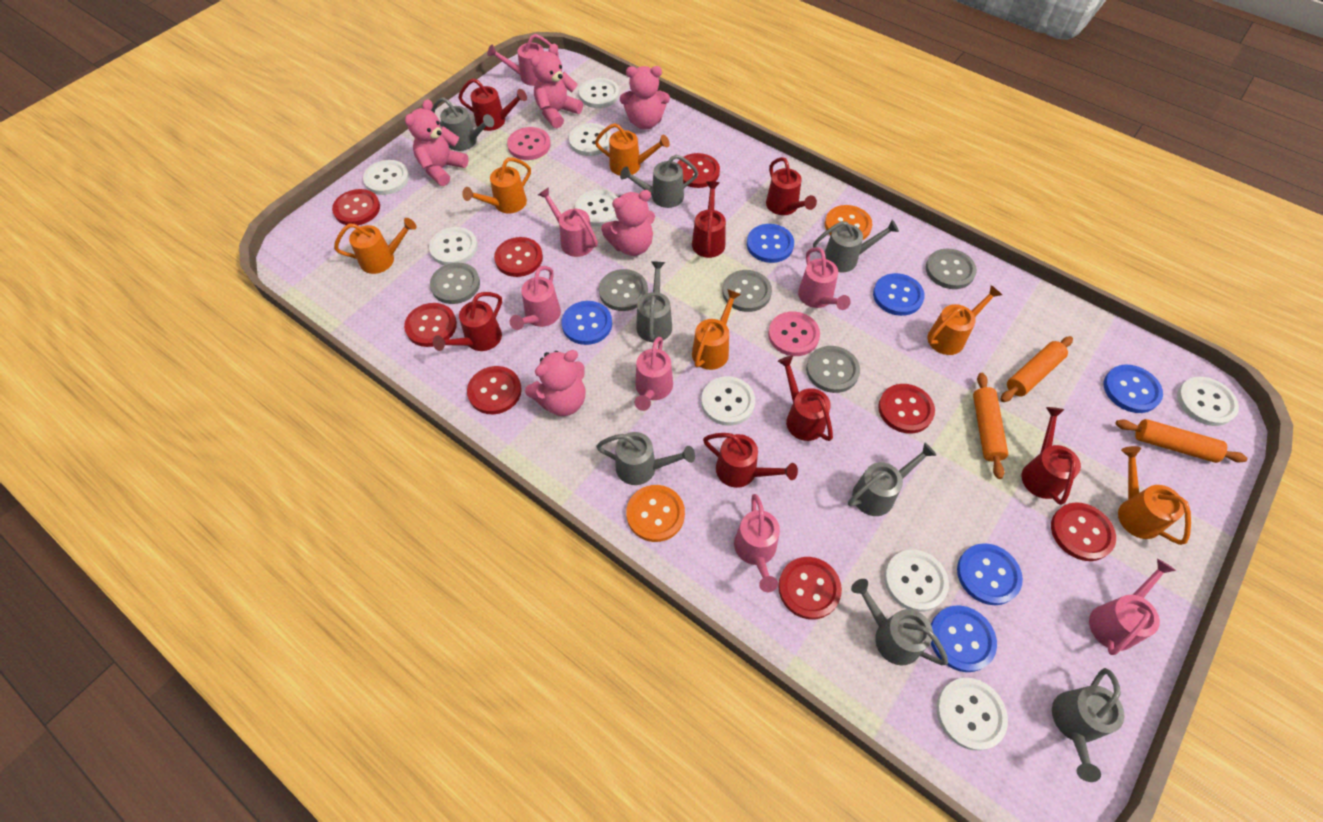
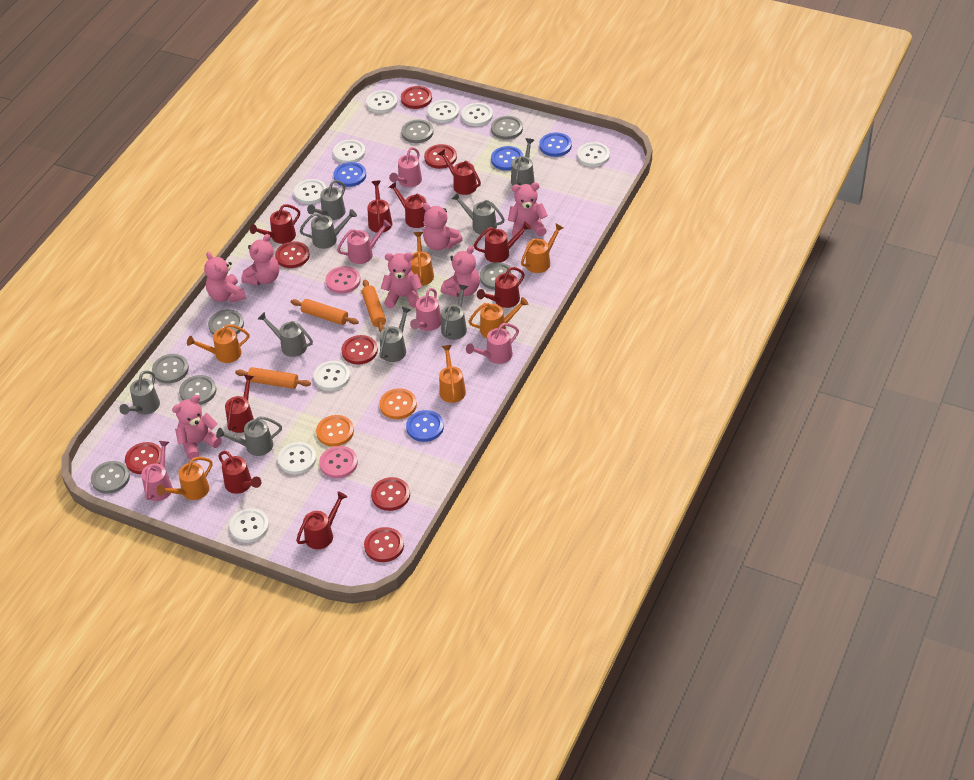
blue button: 6 -> 4
grey button: 5 -> 7
grey watering can: 8 -> 9
pink teddy bear: 5 -> 7
pink watering can: 7 -> 5
red button: 8 -> 7
red watering can: 7 -> 9

